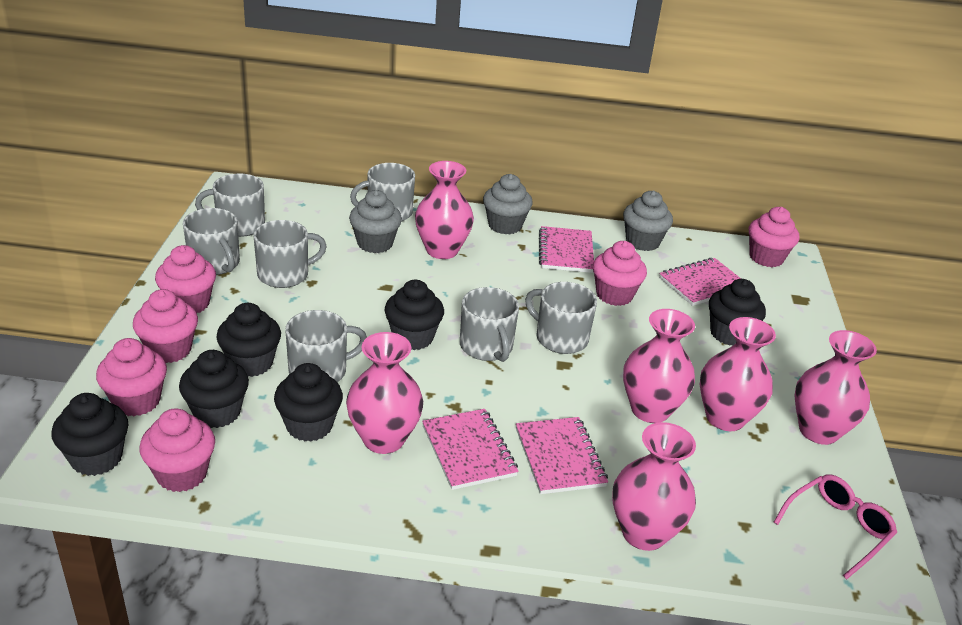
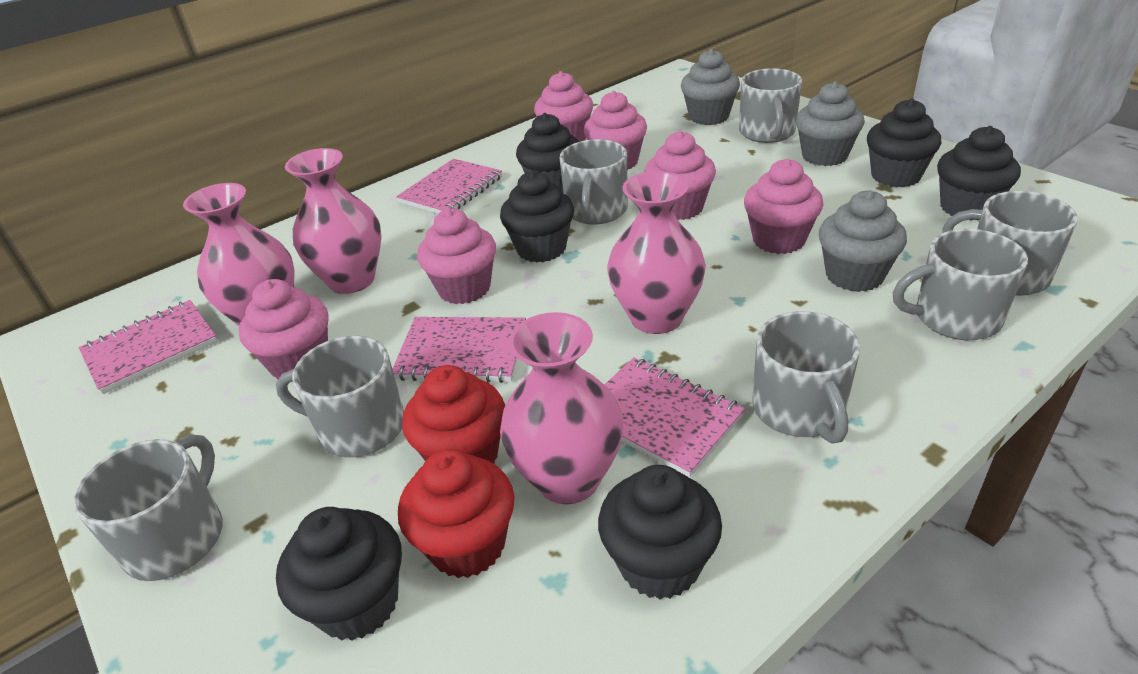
pink glasses: 1 -> 0
pink vase: 6 -> 4
red cupcake: 0 -> 2

